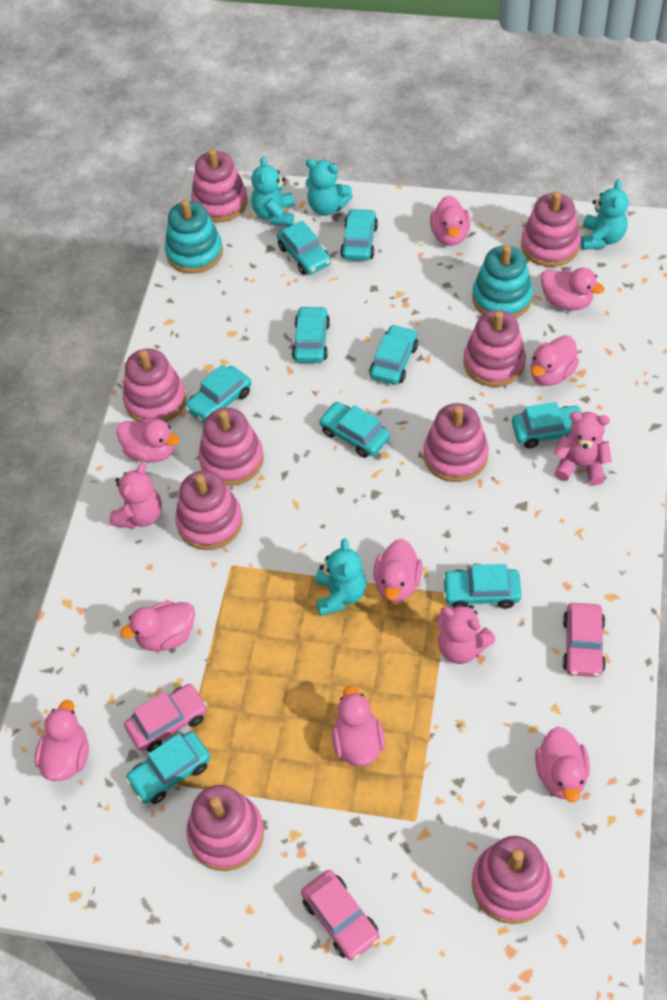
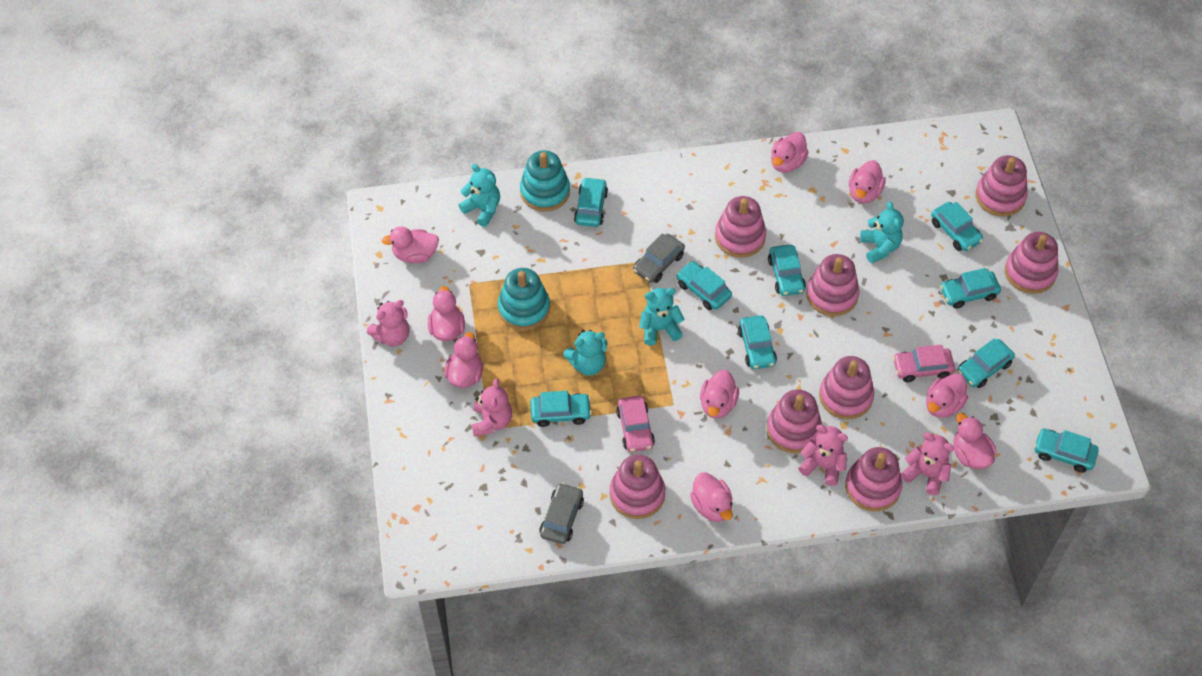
grey car: 0 -> 2
pink car: 3 -> 2
pink stacking toy: 9 -> 8
pink teddy bear: 3 -> 4

